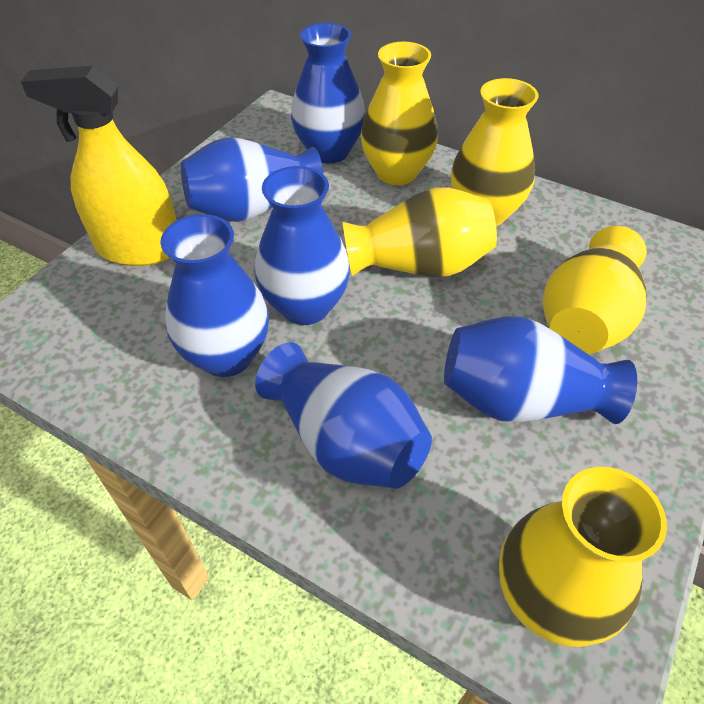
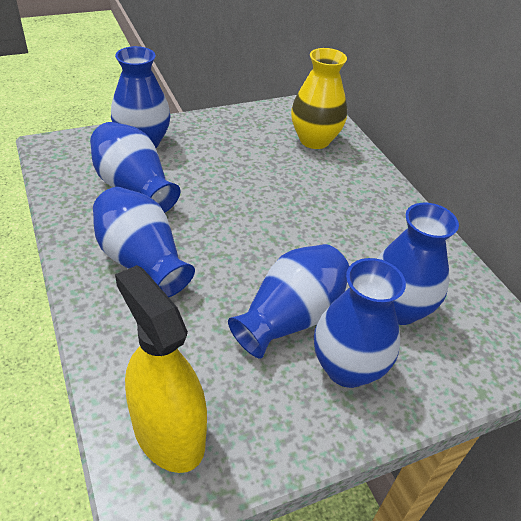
yellow vase: 5 -> 1

